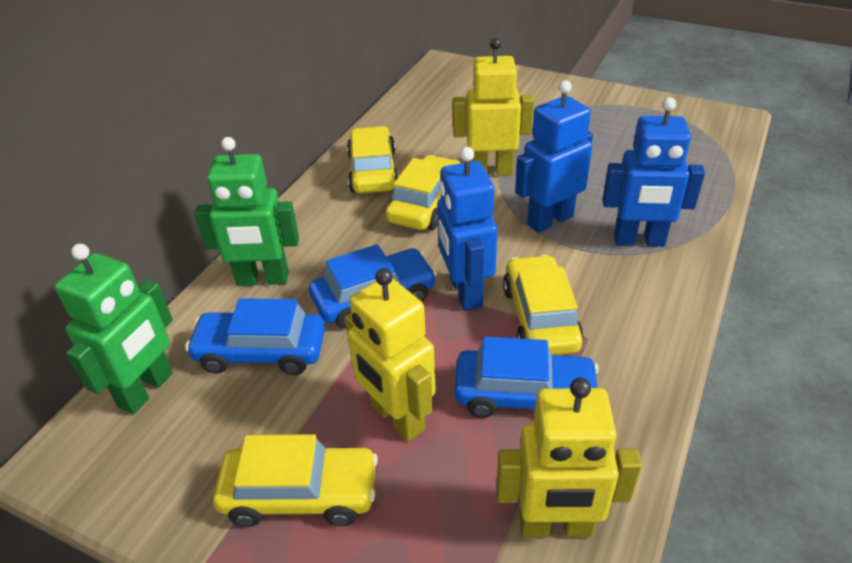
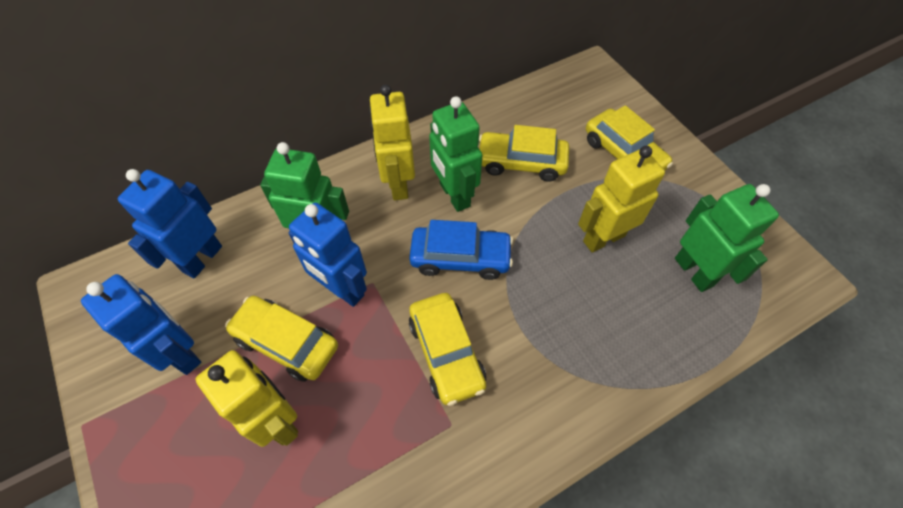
blue car: 3 -> 1
green robot: 2 -> 3

